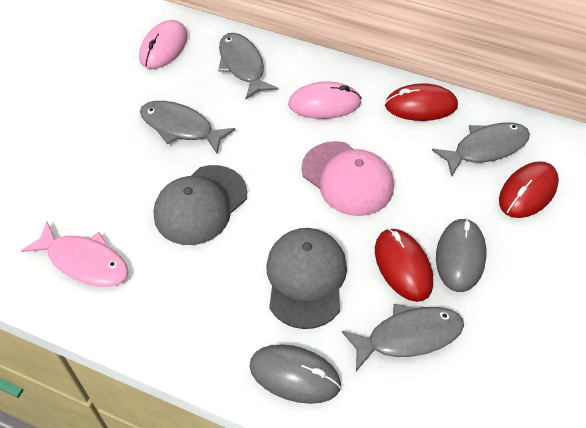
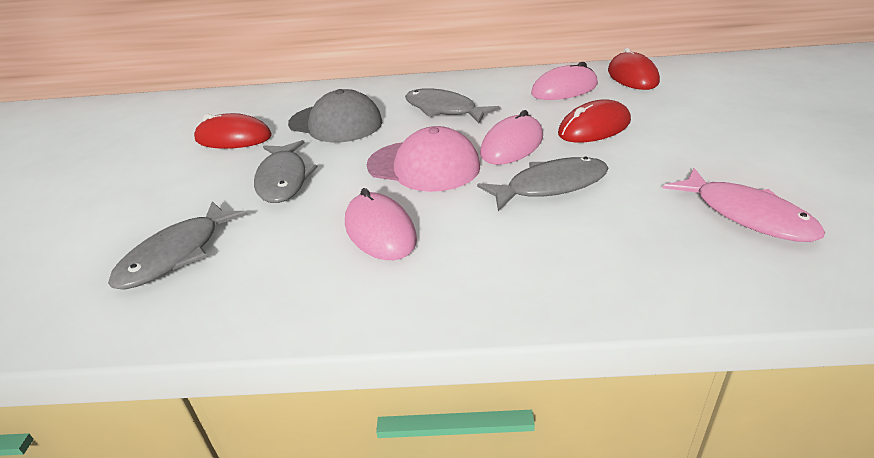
grey cap: 2 -> 1
grey mouse: 2 -> 0
pink mouse: 2 -> 3

